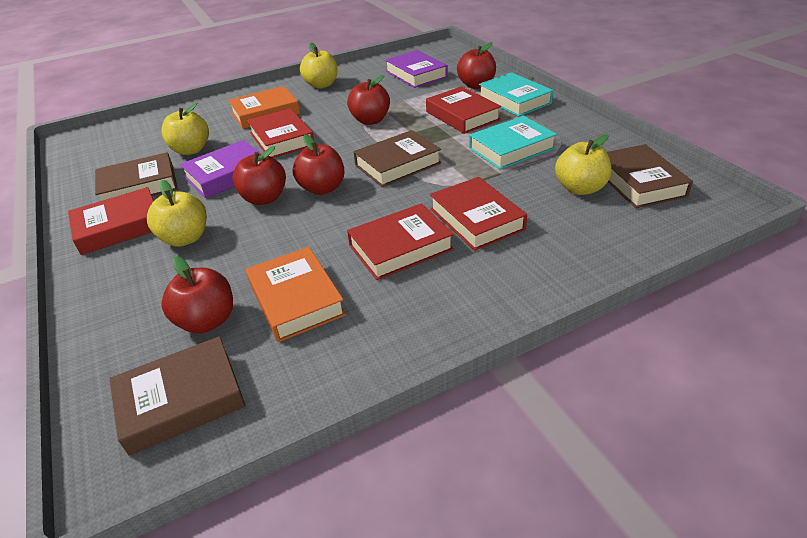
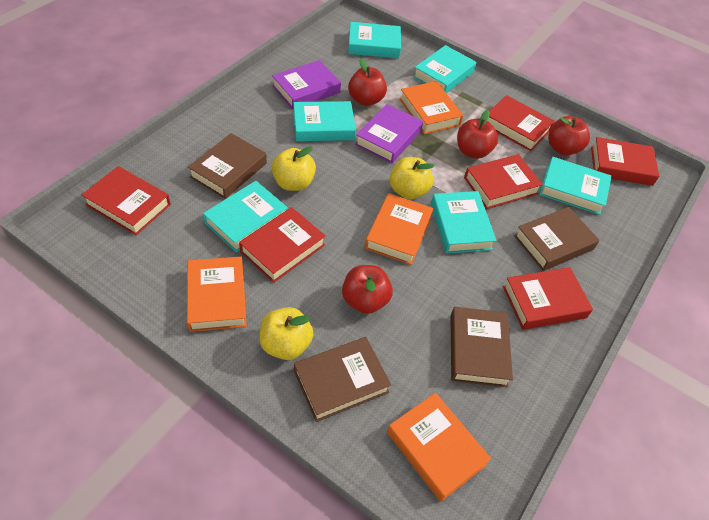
orange book: 2 -> 4
red apple: 5 -> 4
red book: 5 -> 6
turquoise book: 2 -> 6
yellow apple: 4 -> 3

